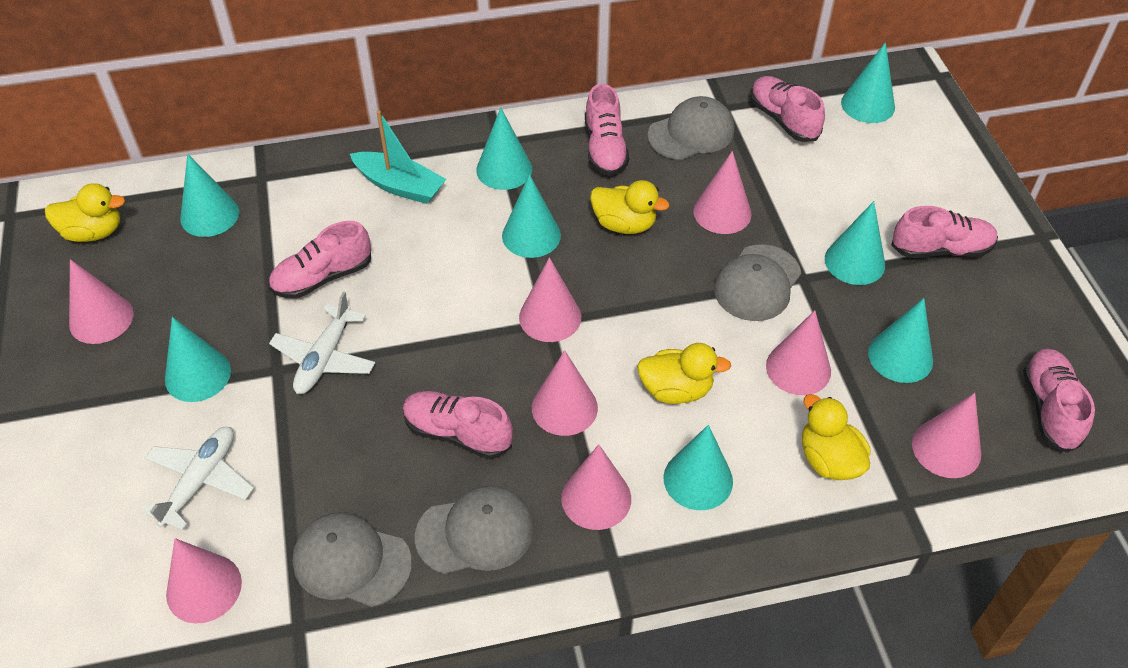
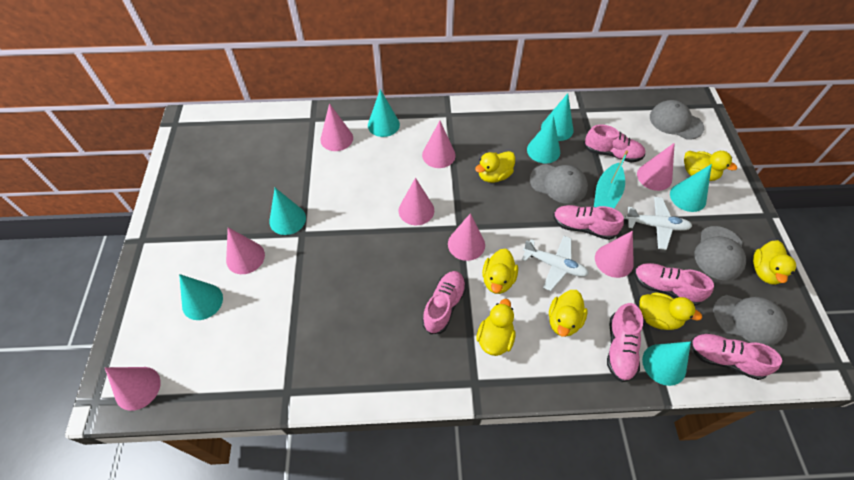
turquoise cone: 8 -> 7
yellow duck: 4 -> 7

